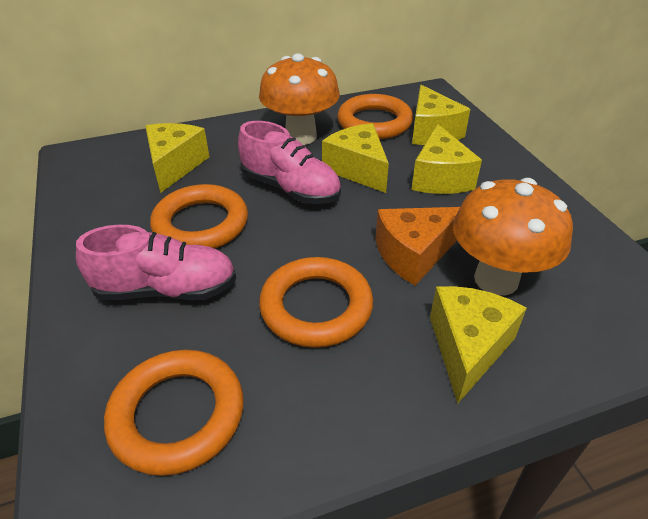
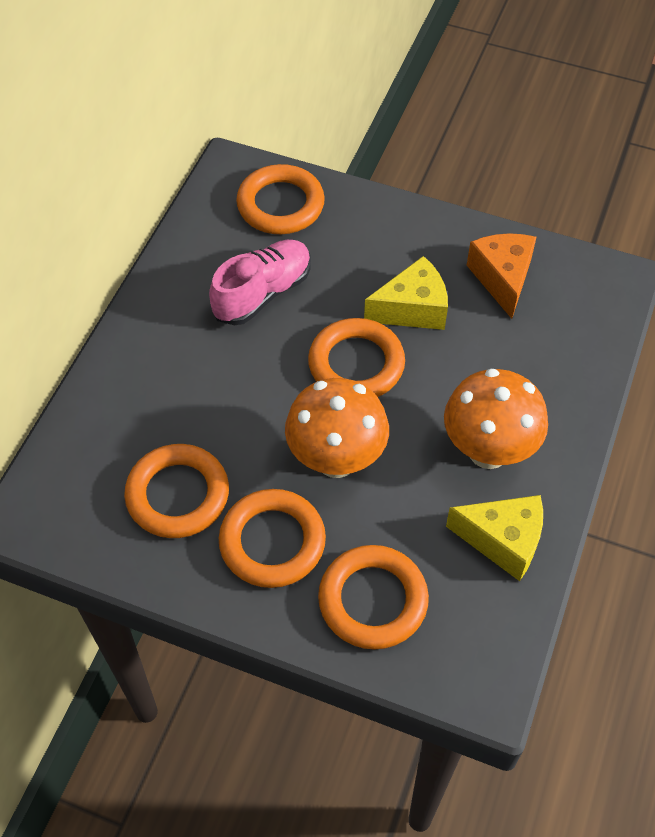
orange ring: 4 -> 5
pink shoe: 2 -> 1
yellow cheese: 5 -> 2

